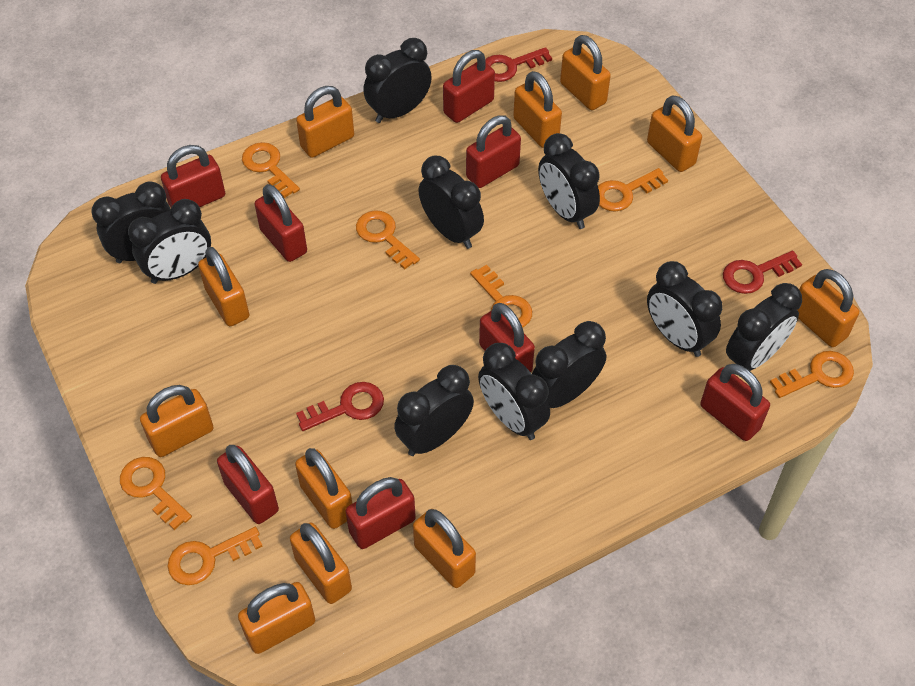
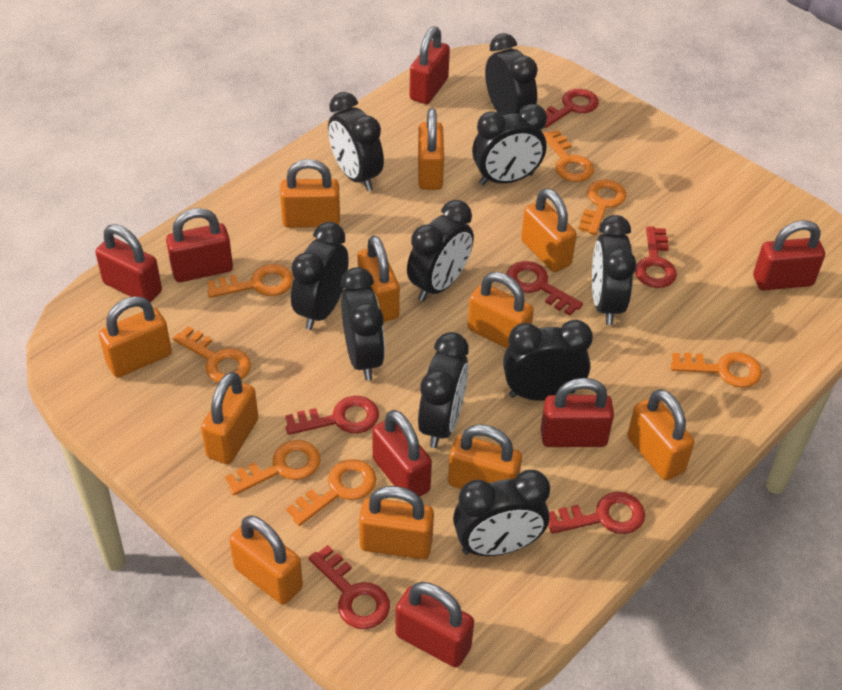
red key: 3 -> 6
red padlock: 8 -> 7

